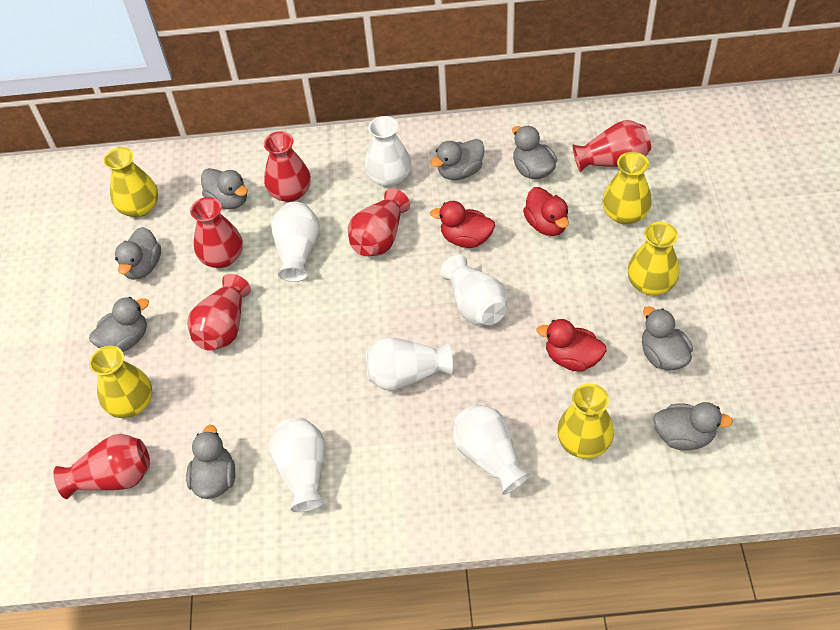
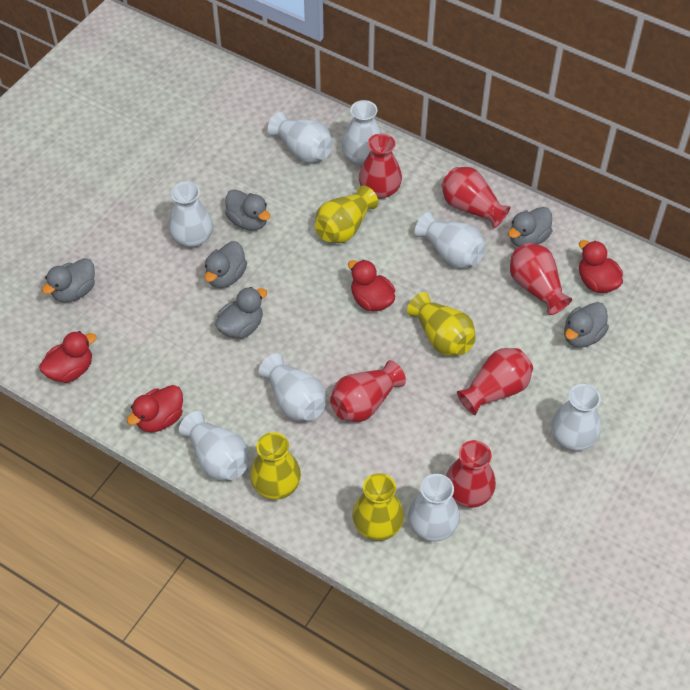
grey duck: 8 -> 6
red duck: 3 -> 4
white vase: 6 -> 8
yellow vase: 5 -> 4

